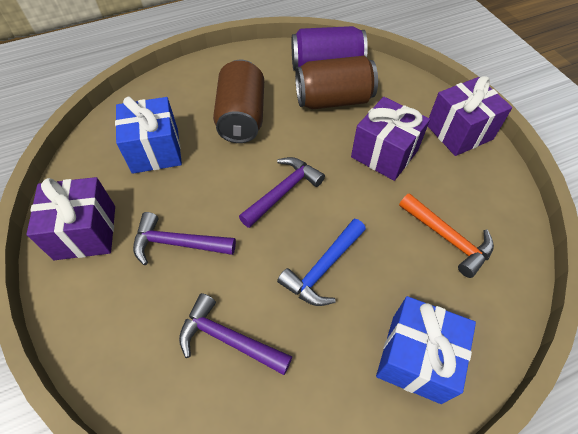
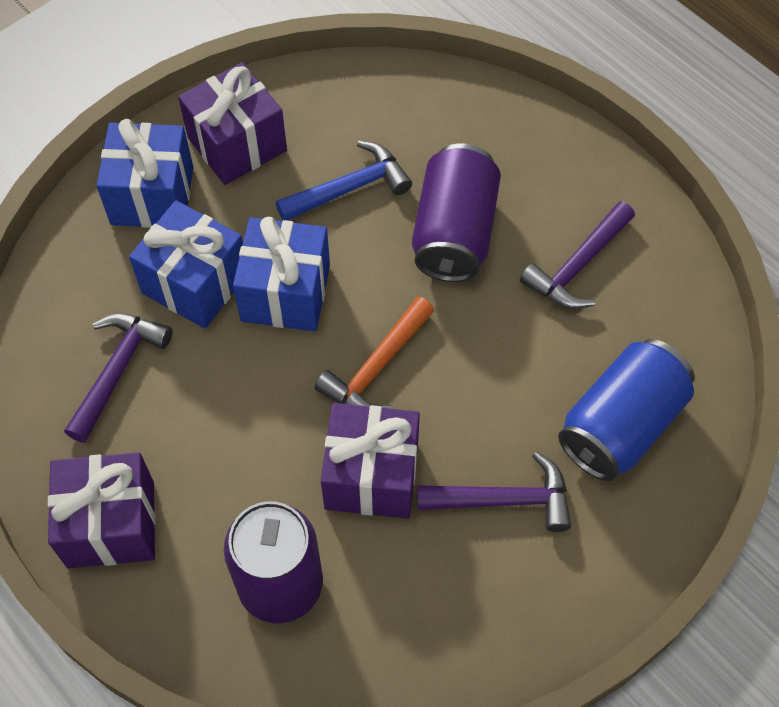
blue can: 0 -> 1
blue gift: 2 -> 3
brown can: 2 -> 0
purple can: 1 -> 2

